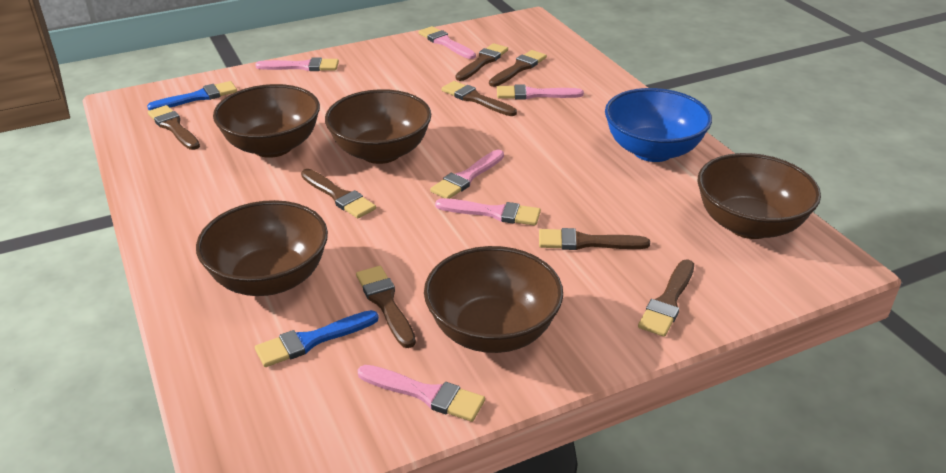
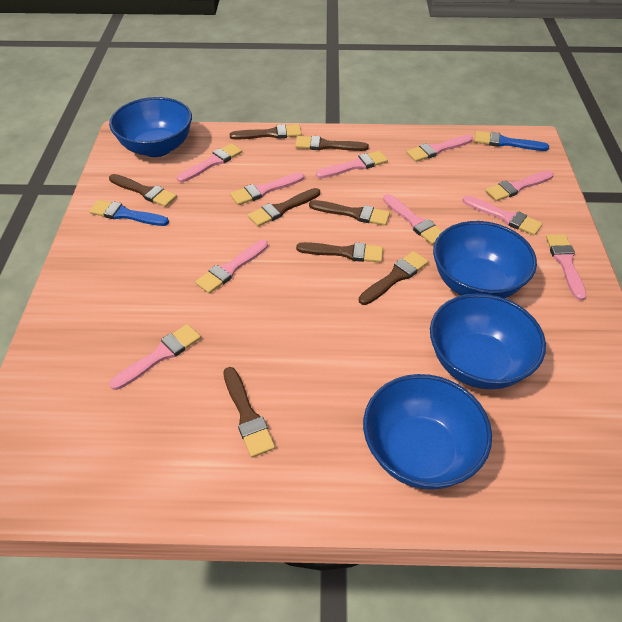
blue bowl: 1 -> 4
brown bowl: 5 -> 0
pink brush: 6 -> 10

